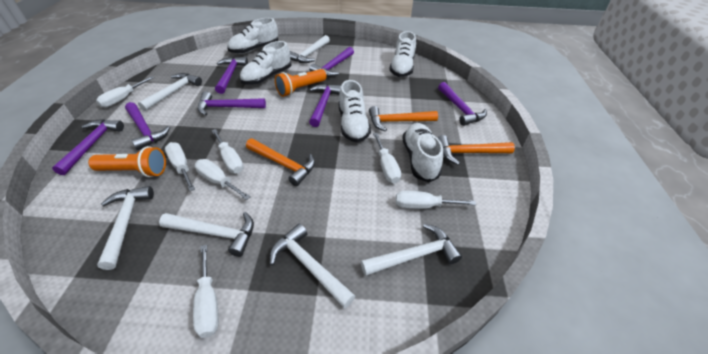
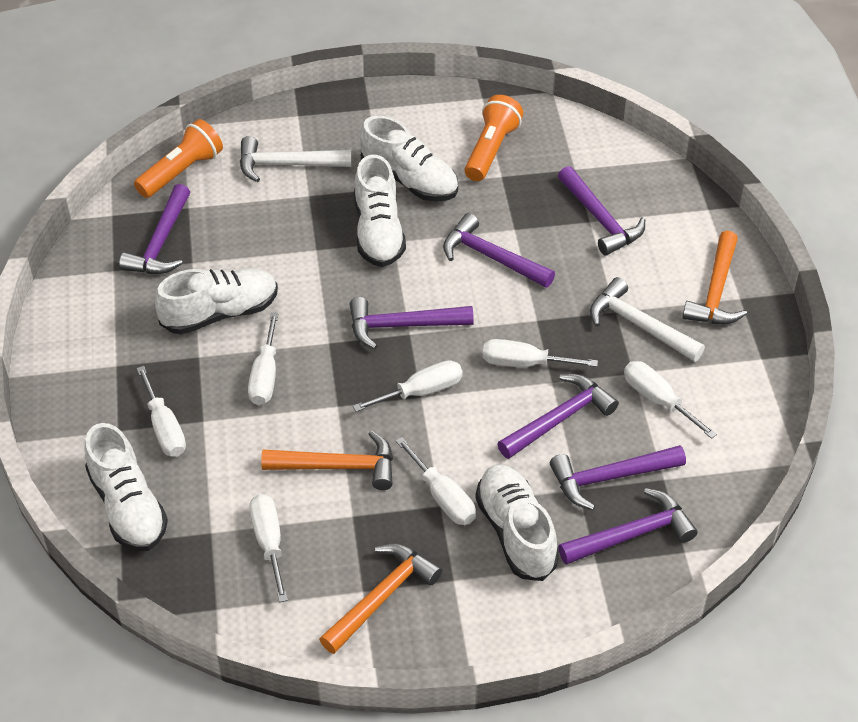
white hammer: 6 -> 2

